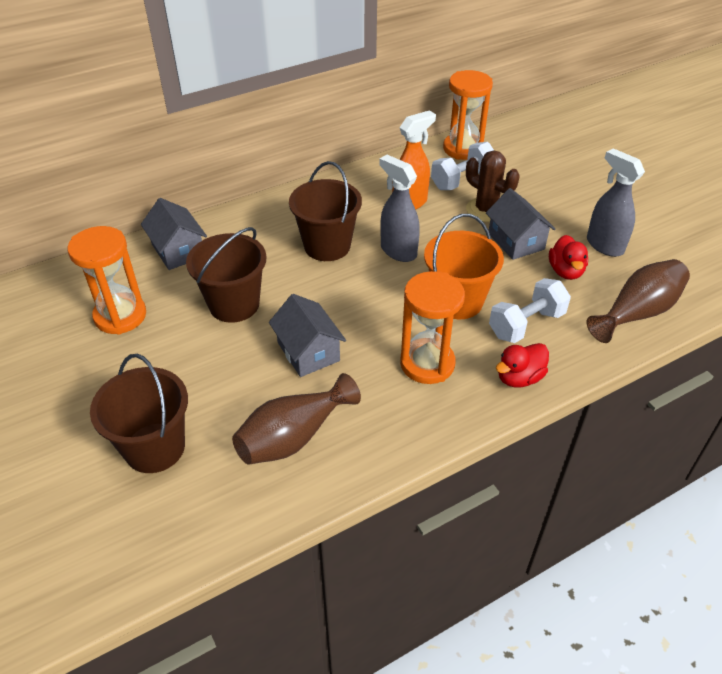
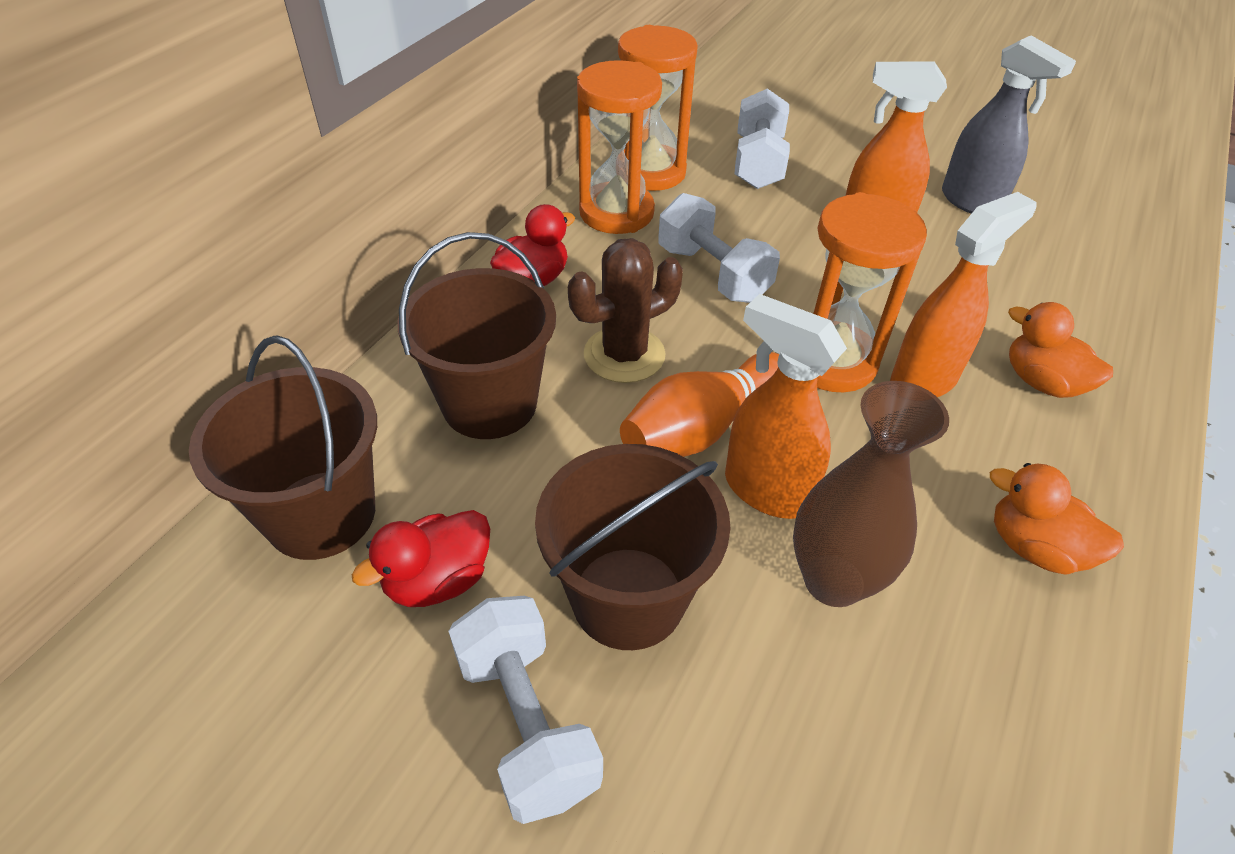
brown vase: 2 -> 1
grey house: 3 -> 0
grey spray bottle: 2 -> 1
orange bowling pin: 0 -> 1
orange bucket: 1 -> 0
orange duck: 0 -> 2
orange spray bottle: 1 -> 3
white dumbbell: 2 -> 3

